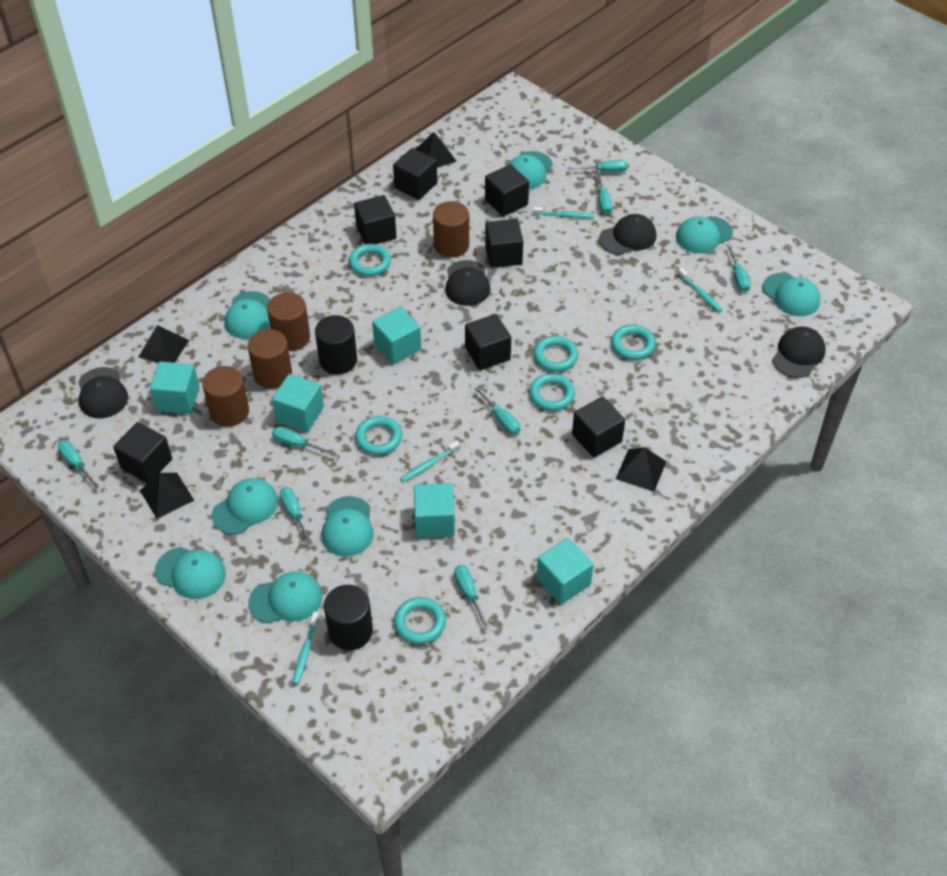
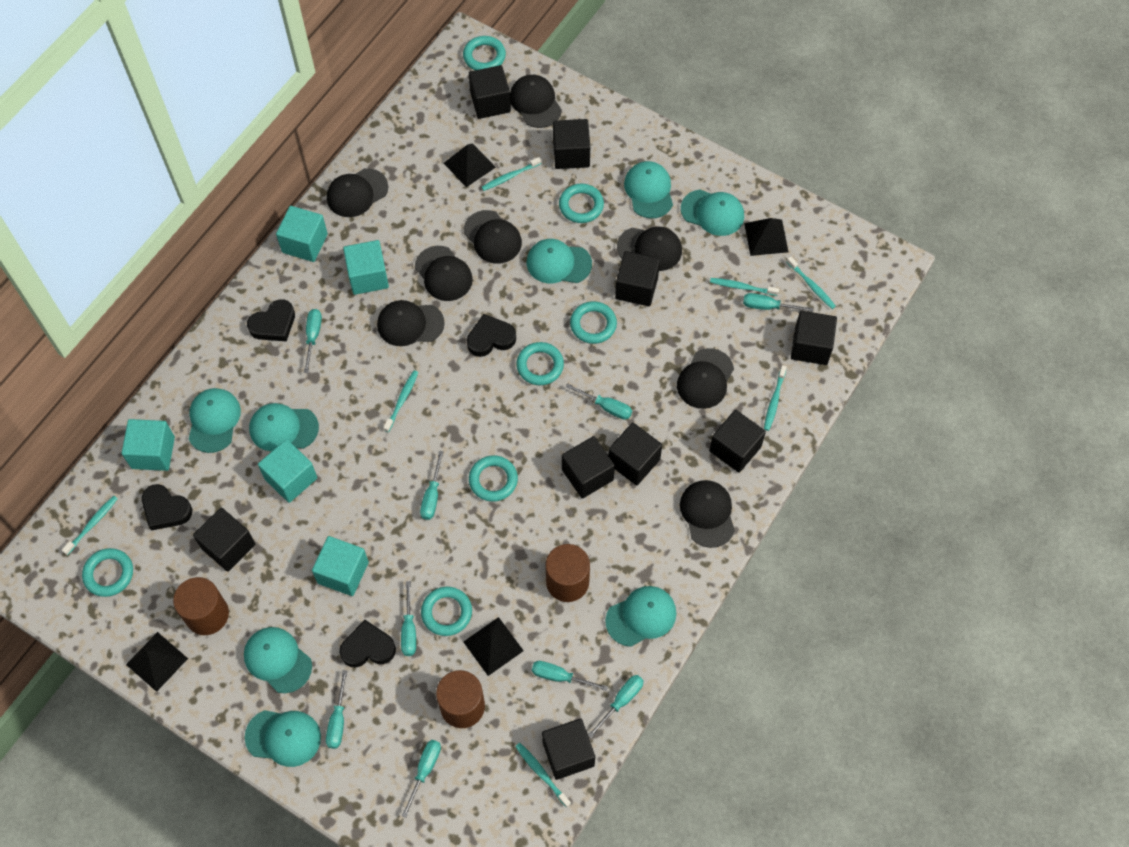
black cap: 4 -> 8
black cube: 7 -> 9
black cylinder: 2 -> 0
black heart: 0 -> 4
brown cylinder: 4 -> 3
turquoise ring: 6 -> 7
turquoise screwdriver: 8 -> 9
turquoise toothbrush: 4 -> 7

